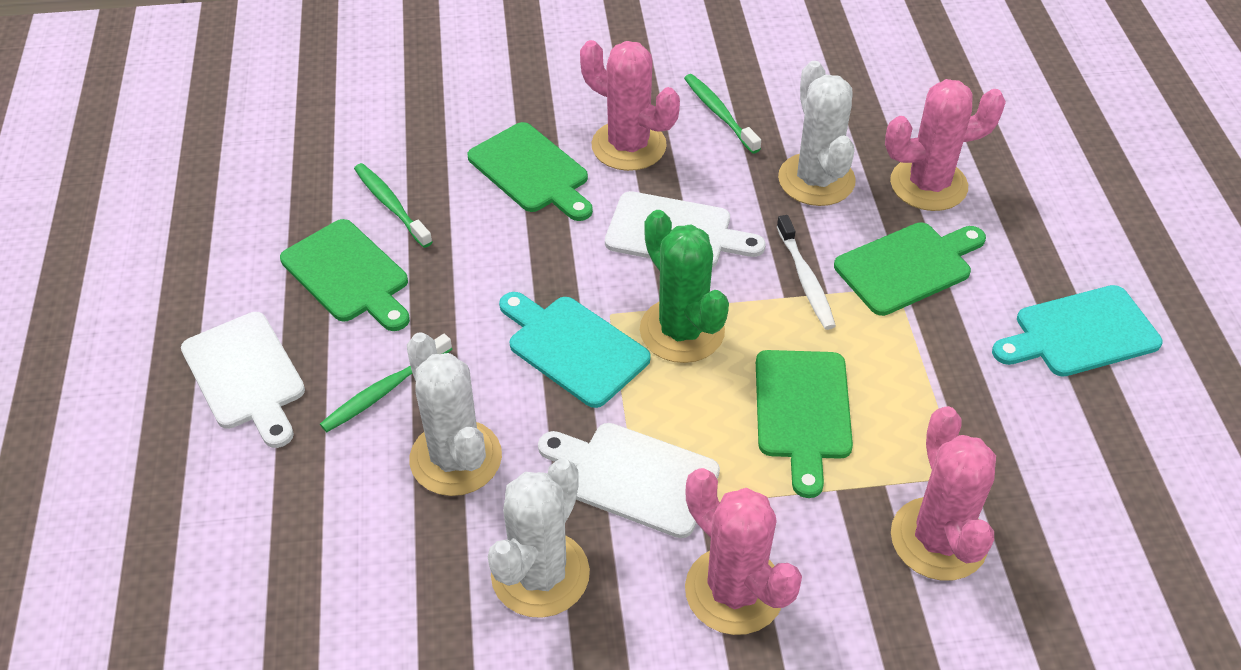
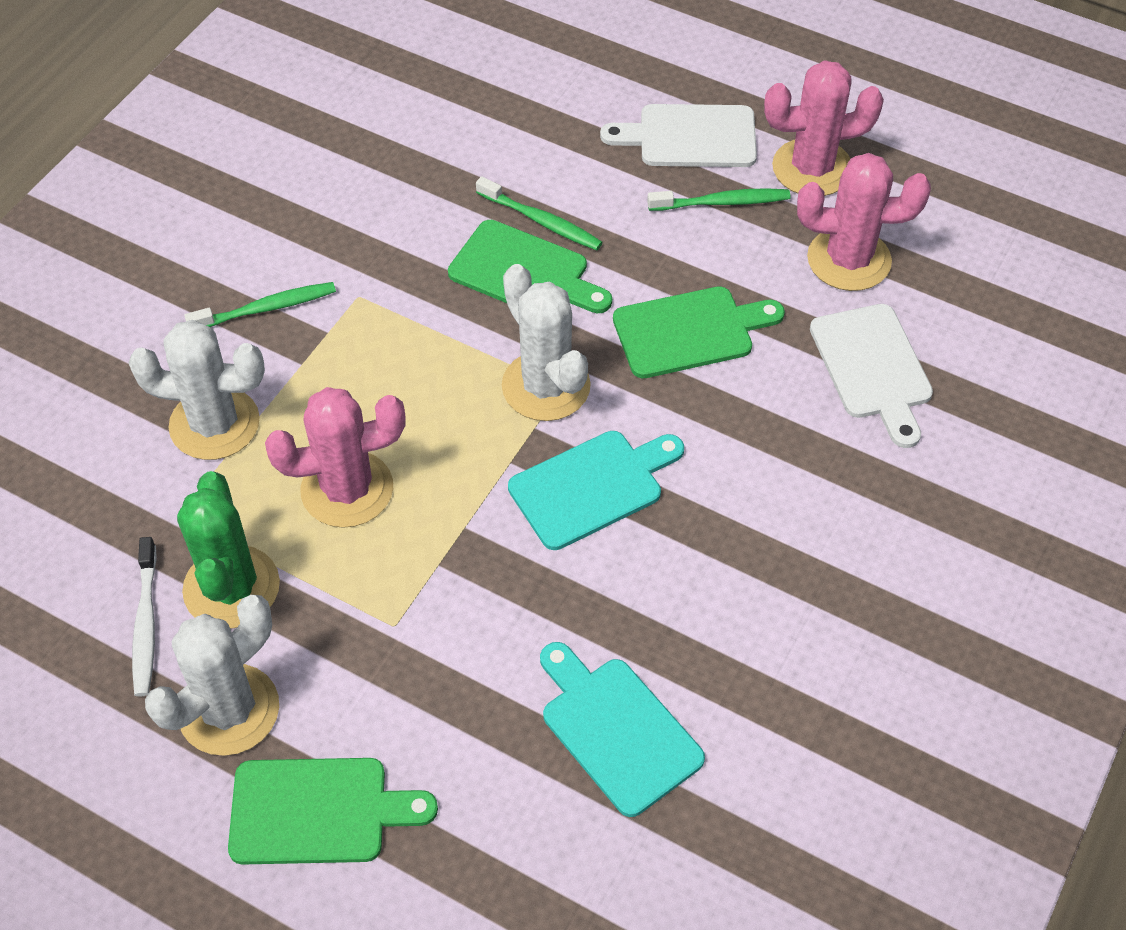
green cutting board: 4 -> 3
pink cactus: 4 -> 3
white cutting board: 3 -> 2

